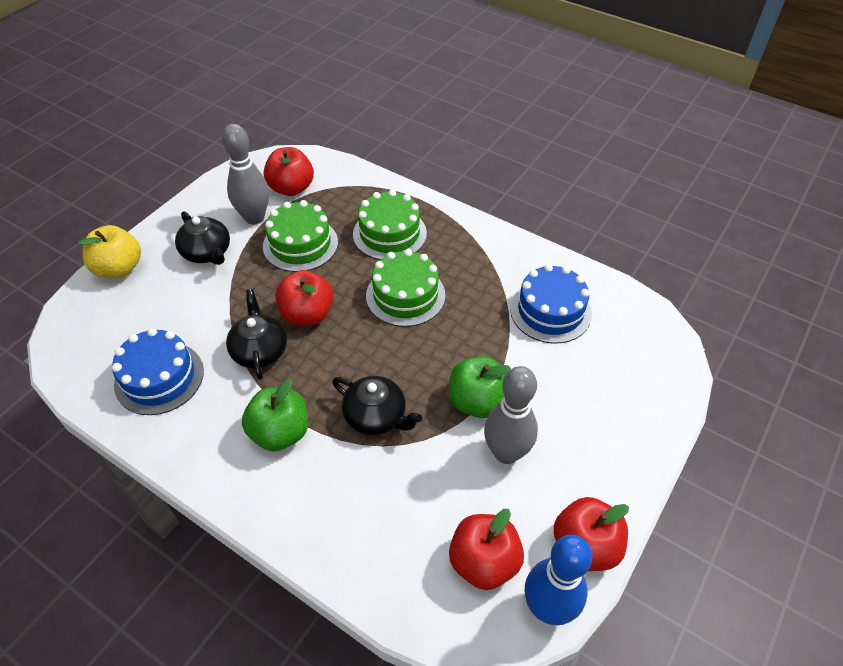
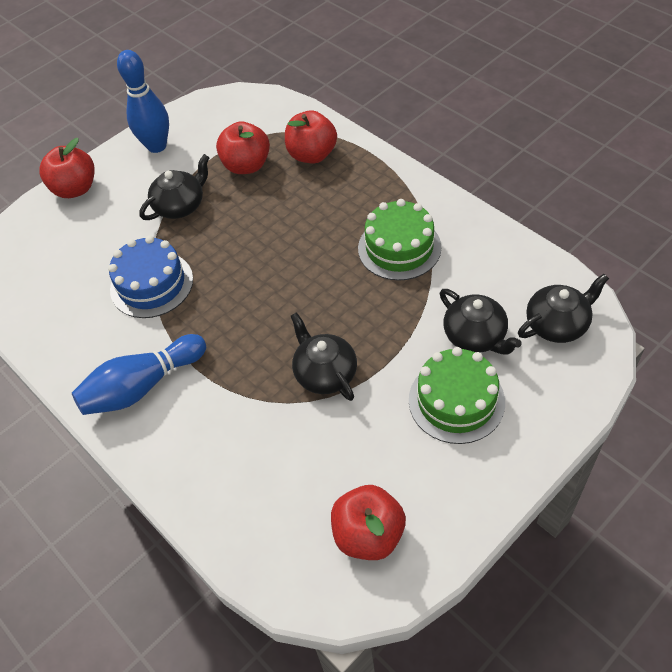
black teapot: 3 -> 4
blue bowling pin: 1 -> 2
blue cake: 2 -> 1
green apple: 2 -> 0
green cake: 3 -> 2
grey bowling pin: 2 -> 0
yellow apple: 1 -> 0

